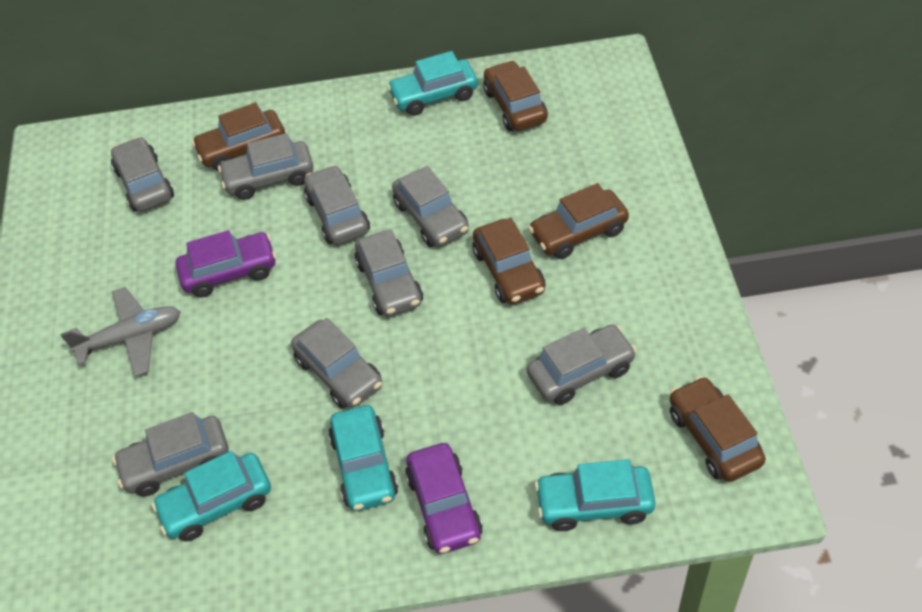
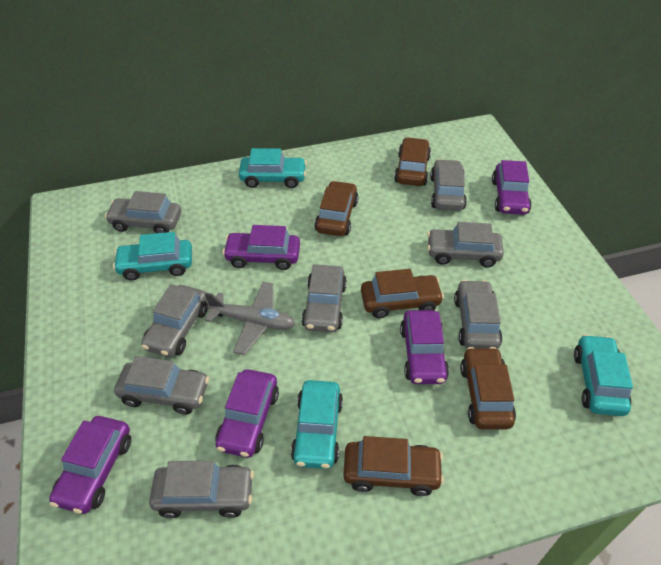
purple car: 2 -> 5

